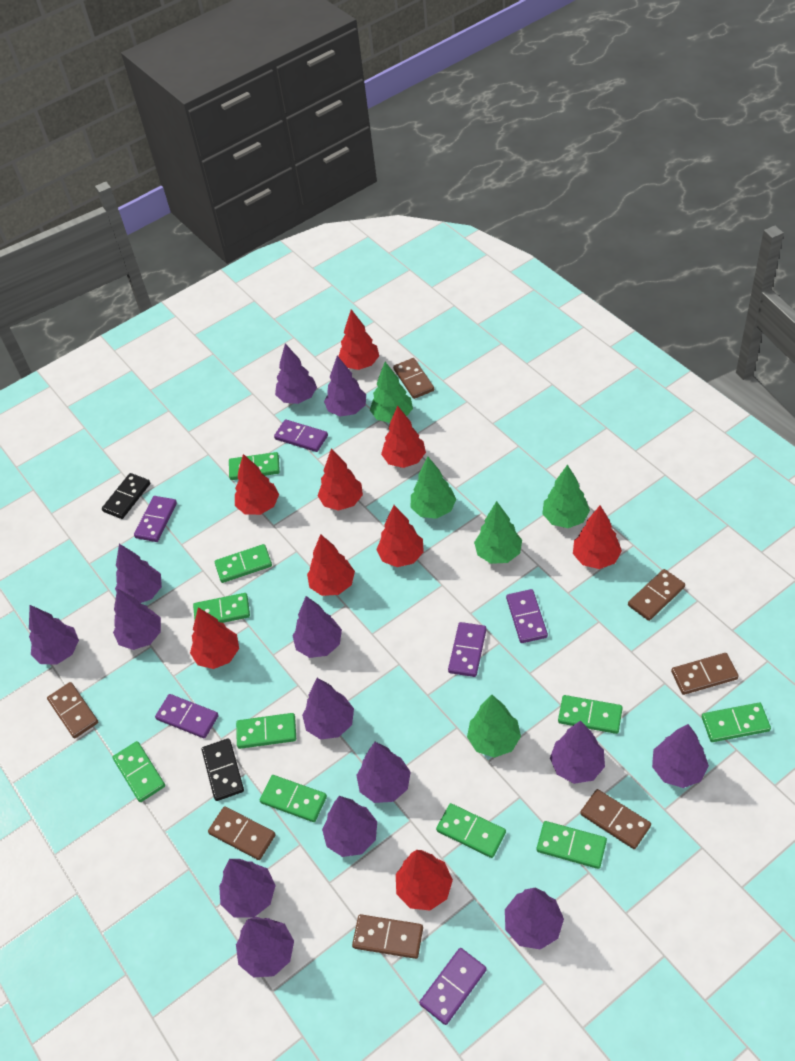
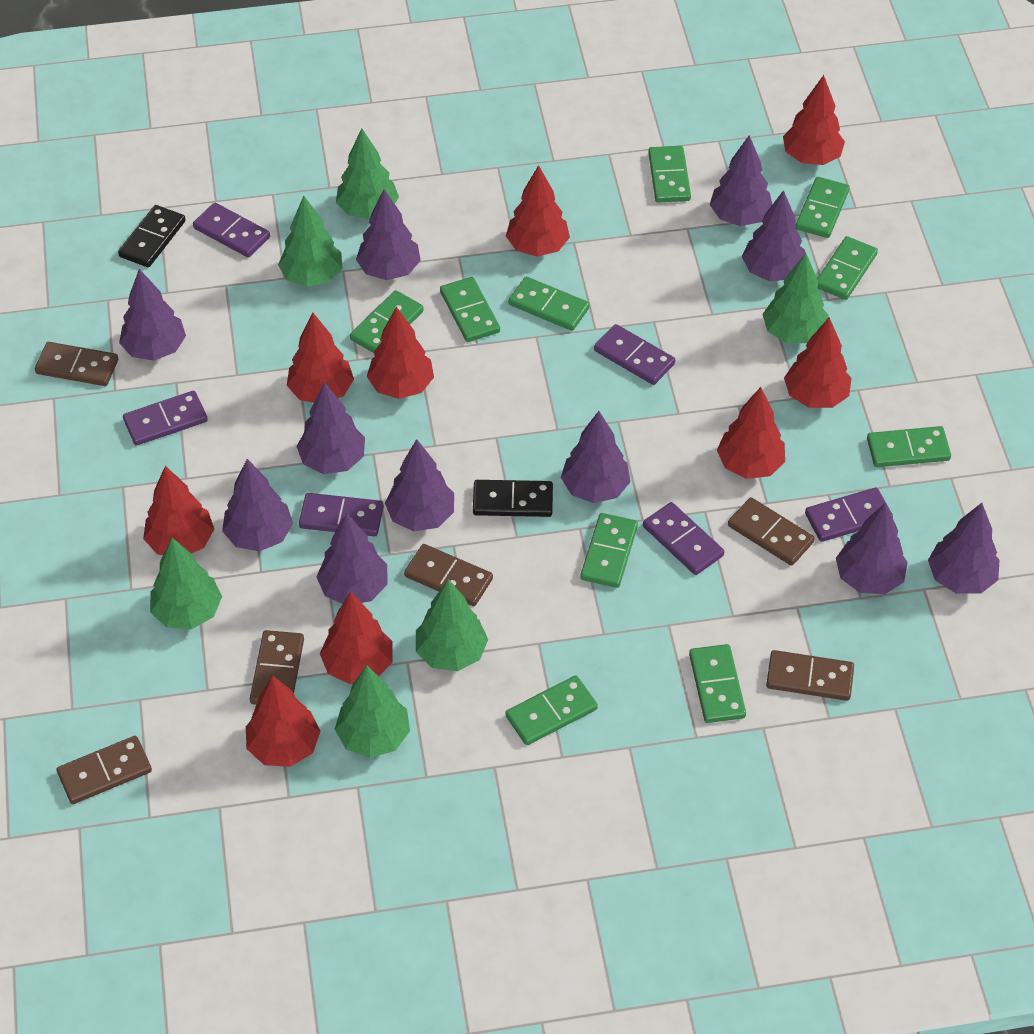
brown domino: 7 -> 6
green tree: 5 -> 6
purple tree: 14 -> 11

